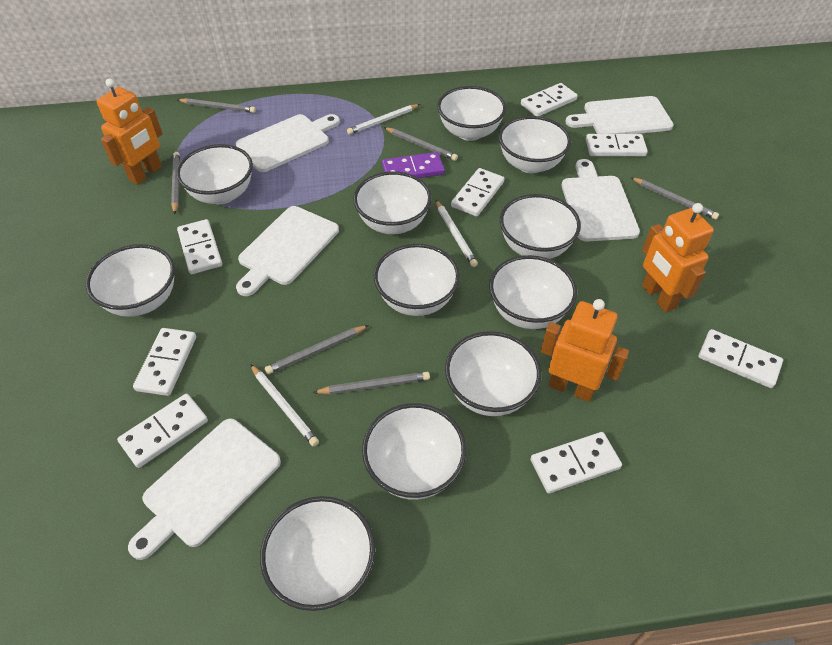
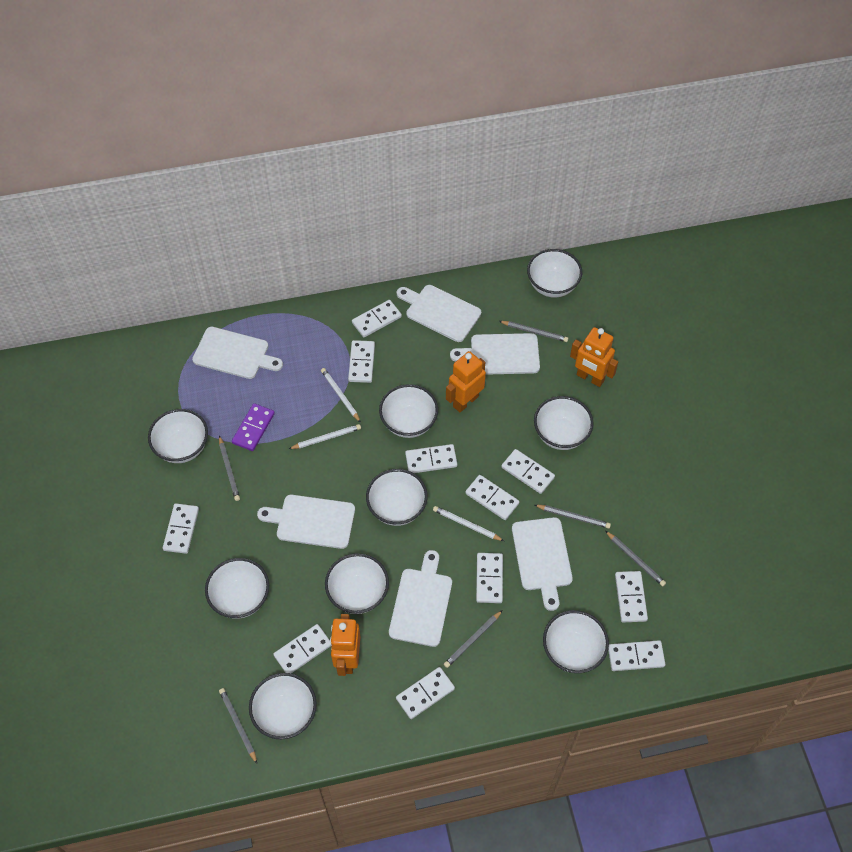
white bowl: 11 -> 9
white cutting board: 5 -> 6
white domino: 8 -> 11

